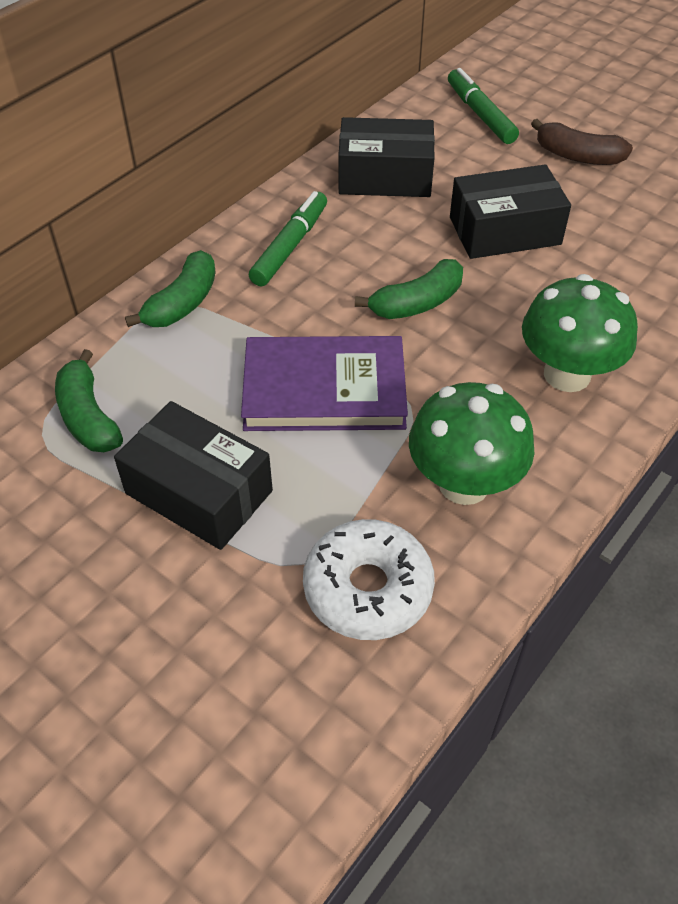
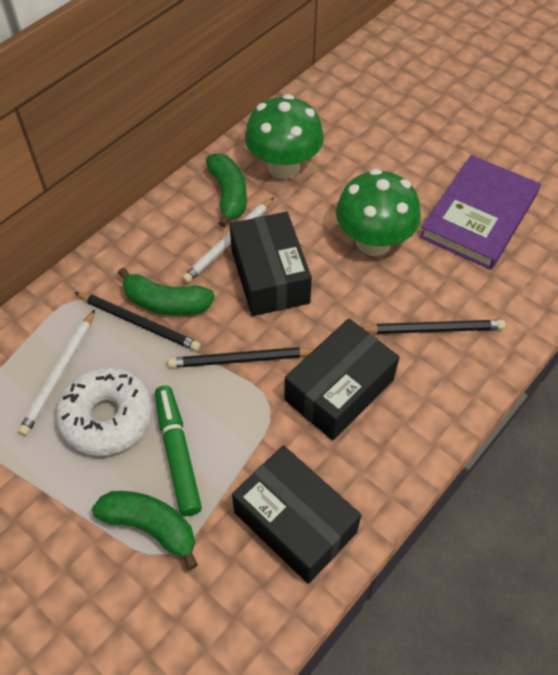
black pencil: 0 -> 3
brown banana: 1 -> 0
green marker: 2 -> 1
white pencil: 0 -> 2

